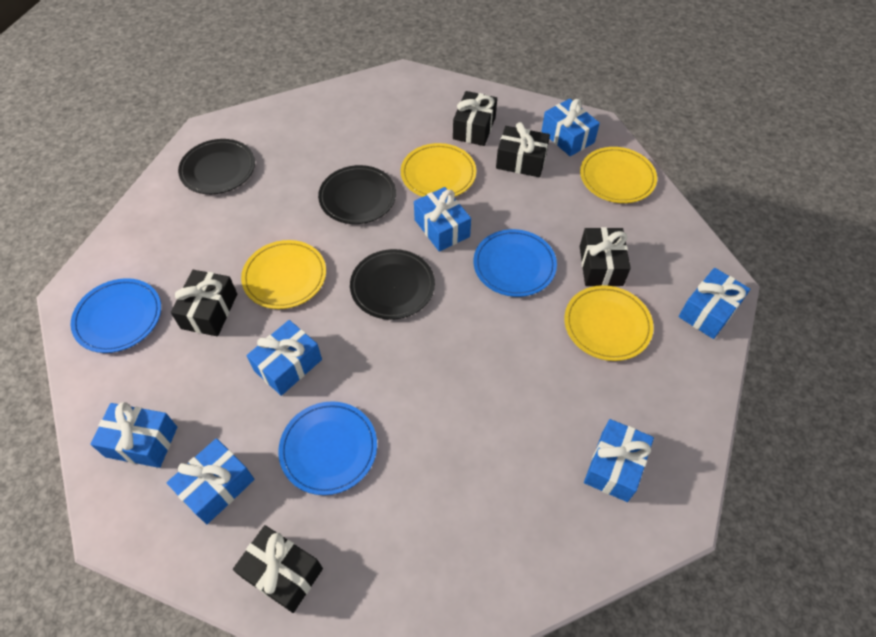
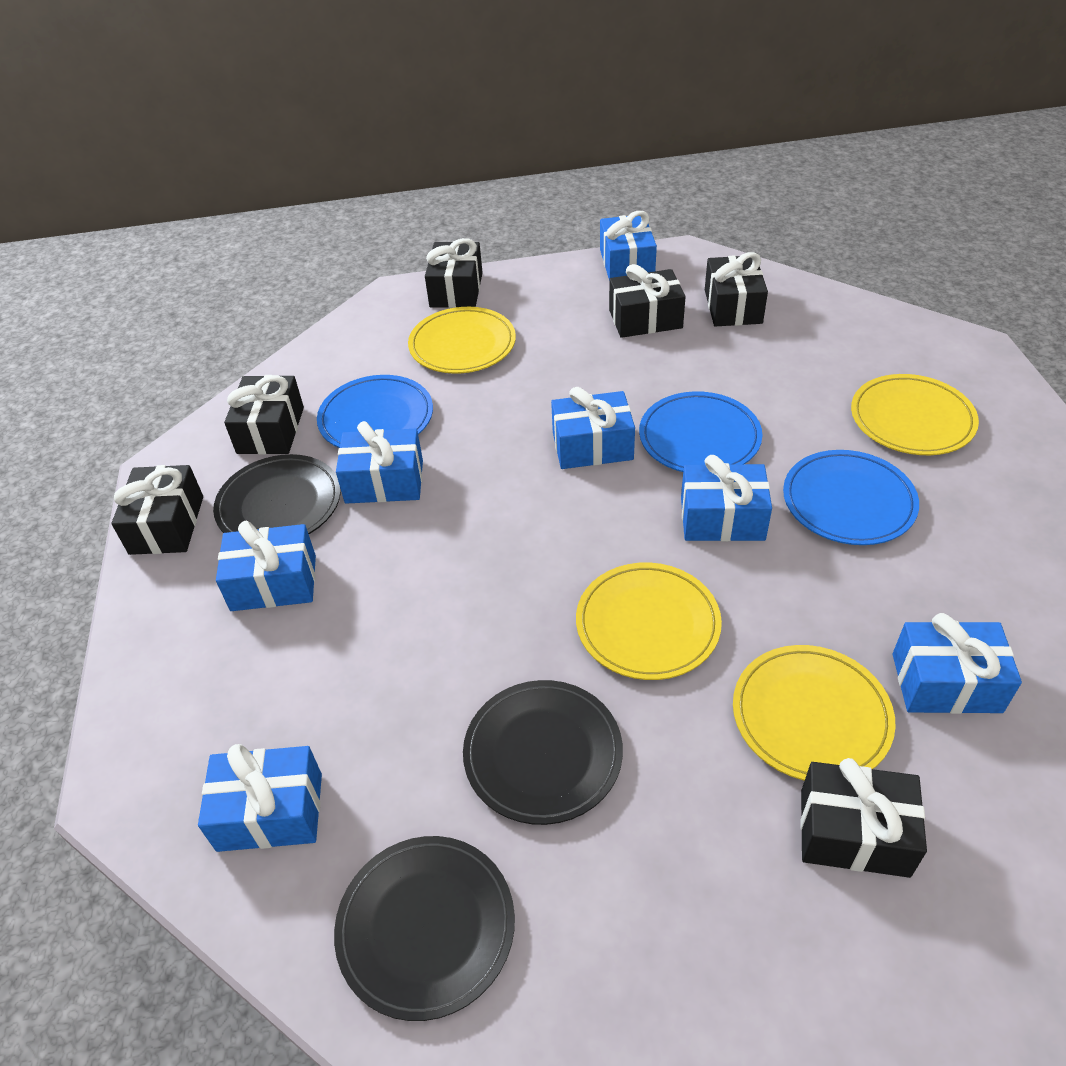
black gift: 5 -> 6

